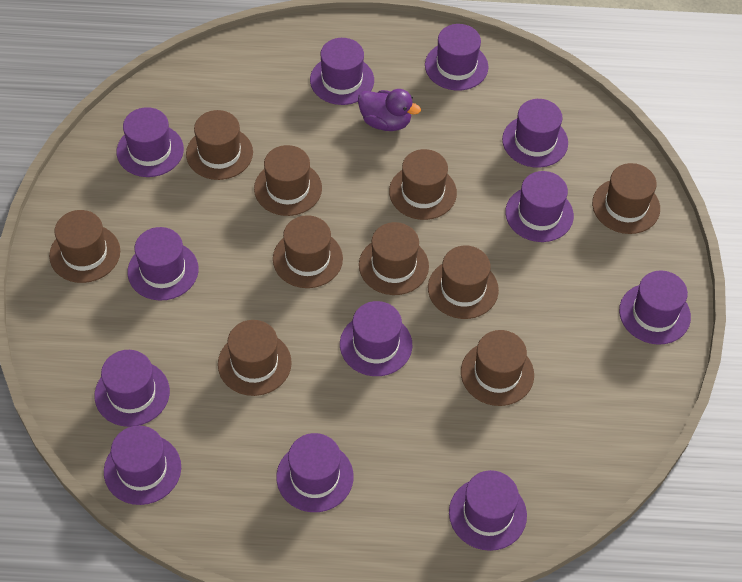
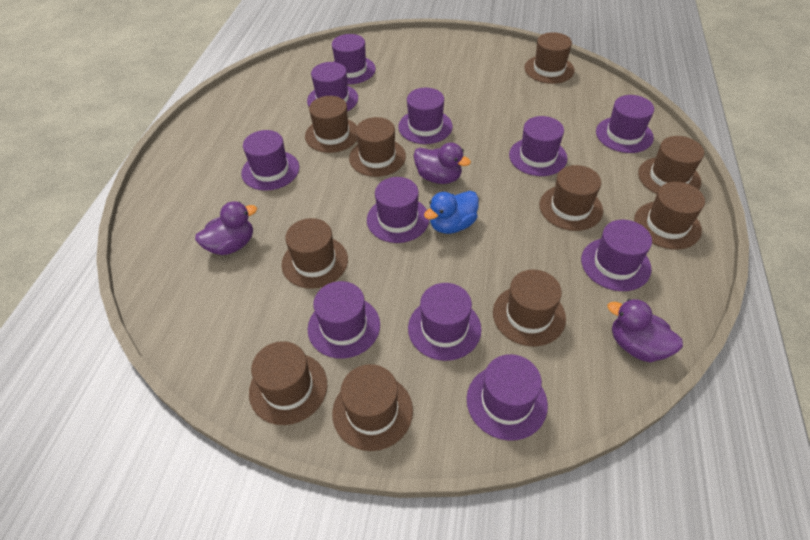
blue duck: 0 -> 1
purple duck: 1 -> 3
purple hat: 12 -> 11

